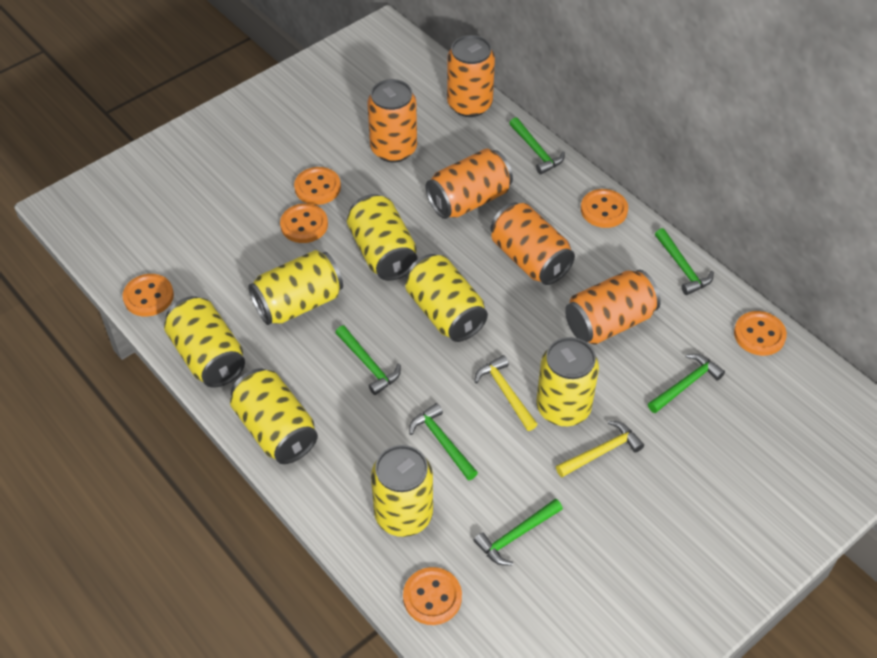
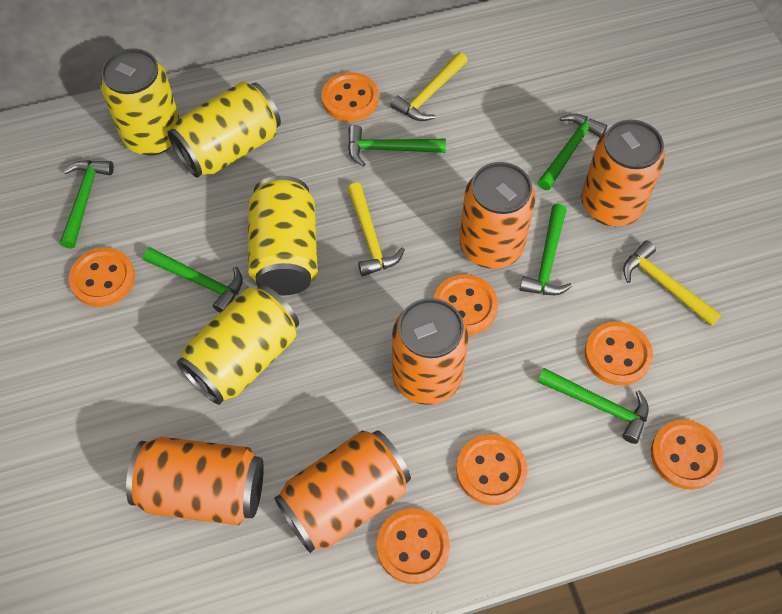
orange button: 6 -> 7
yellow can: 7 -> 4
yellow hammer: 2 -> 3

